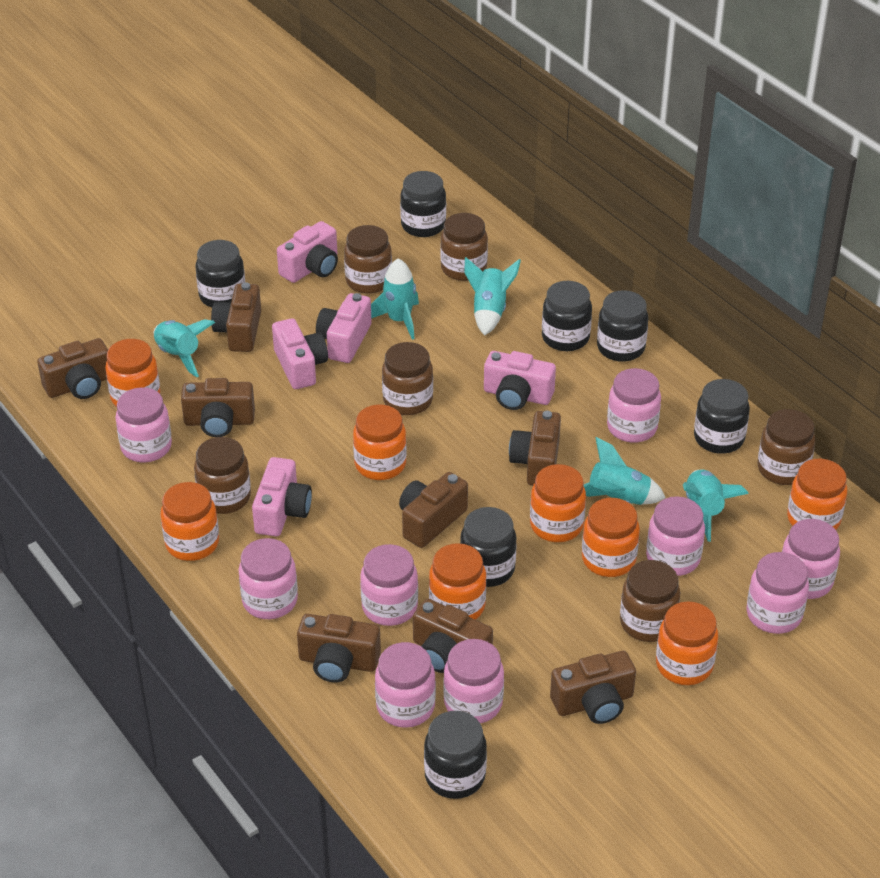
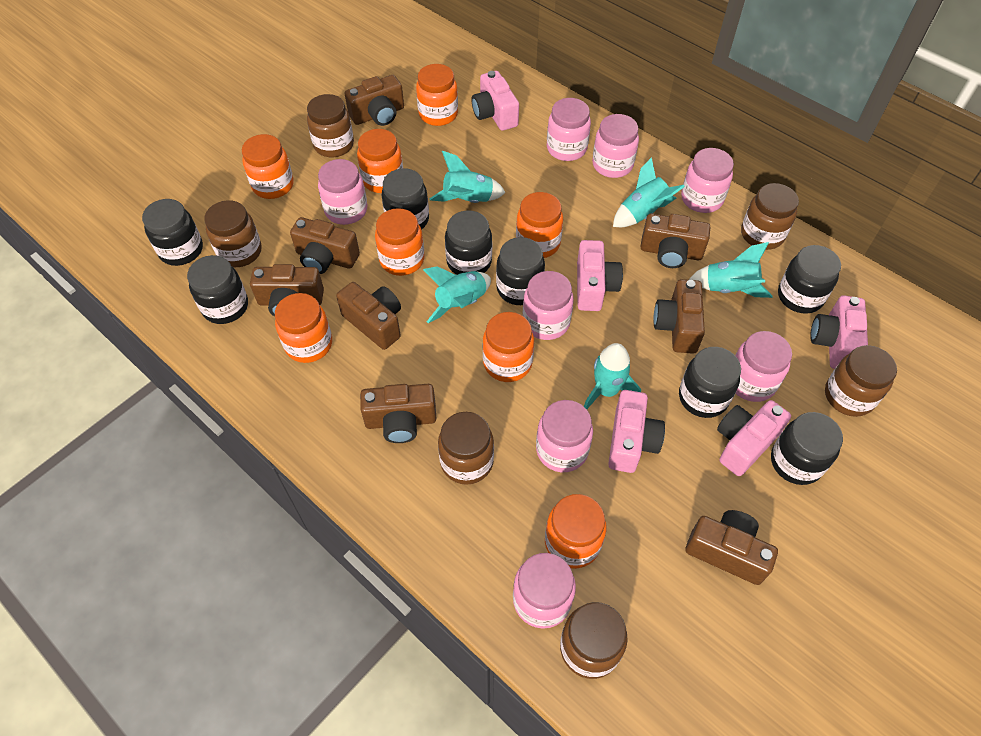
black jar: 7 -> 8
pink jar: 9 -> 8

